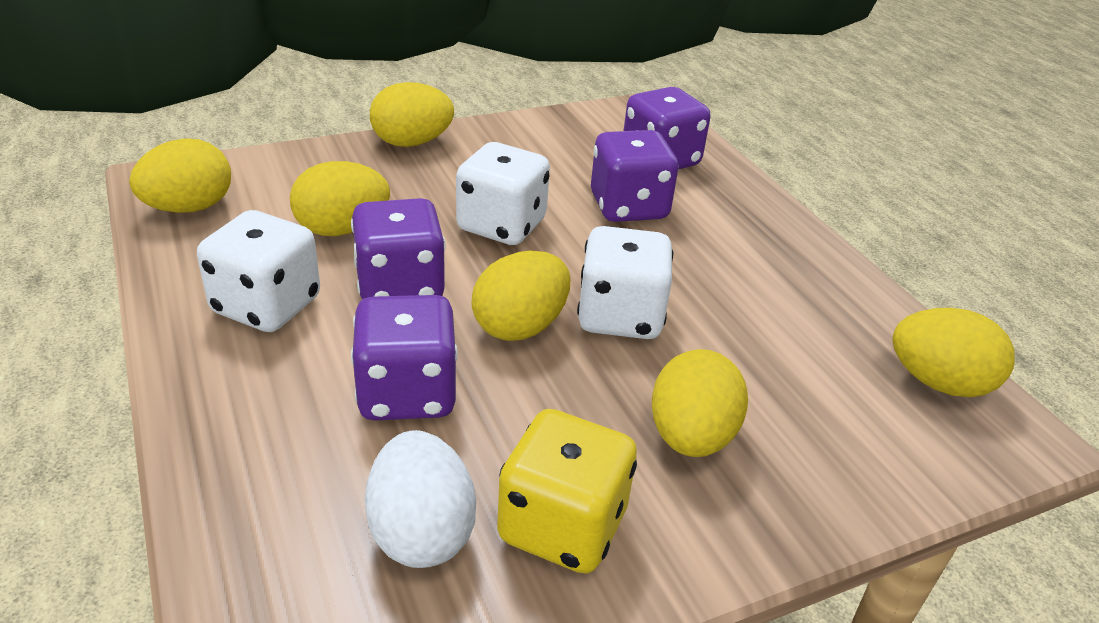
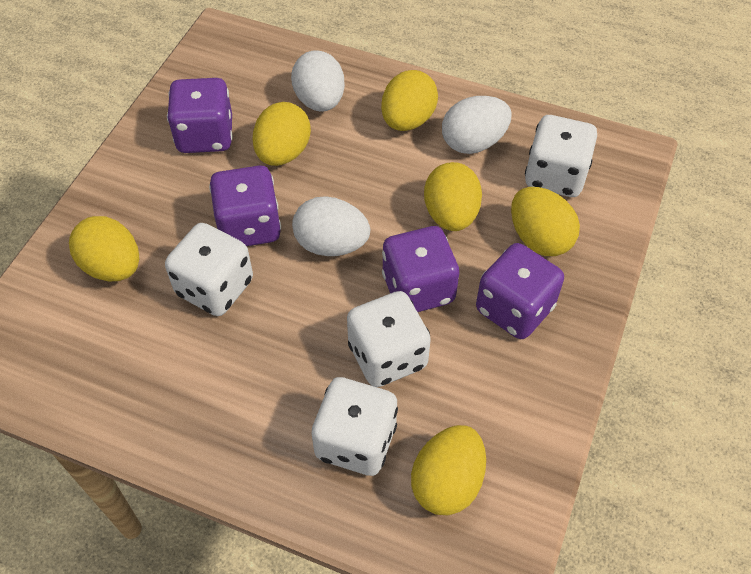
white dice: 3 -> 4
white egg: 1 -> 3
yellow dice: 1 -> 0

